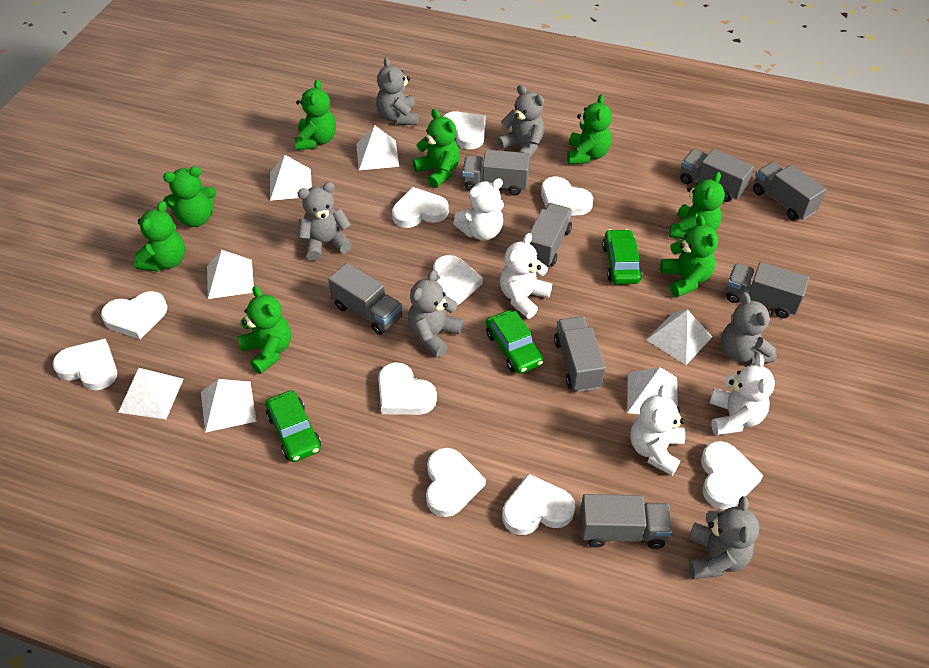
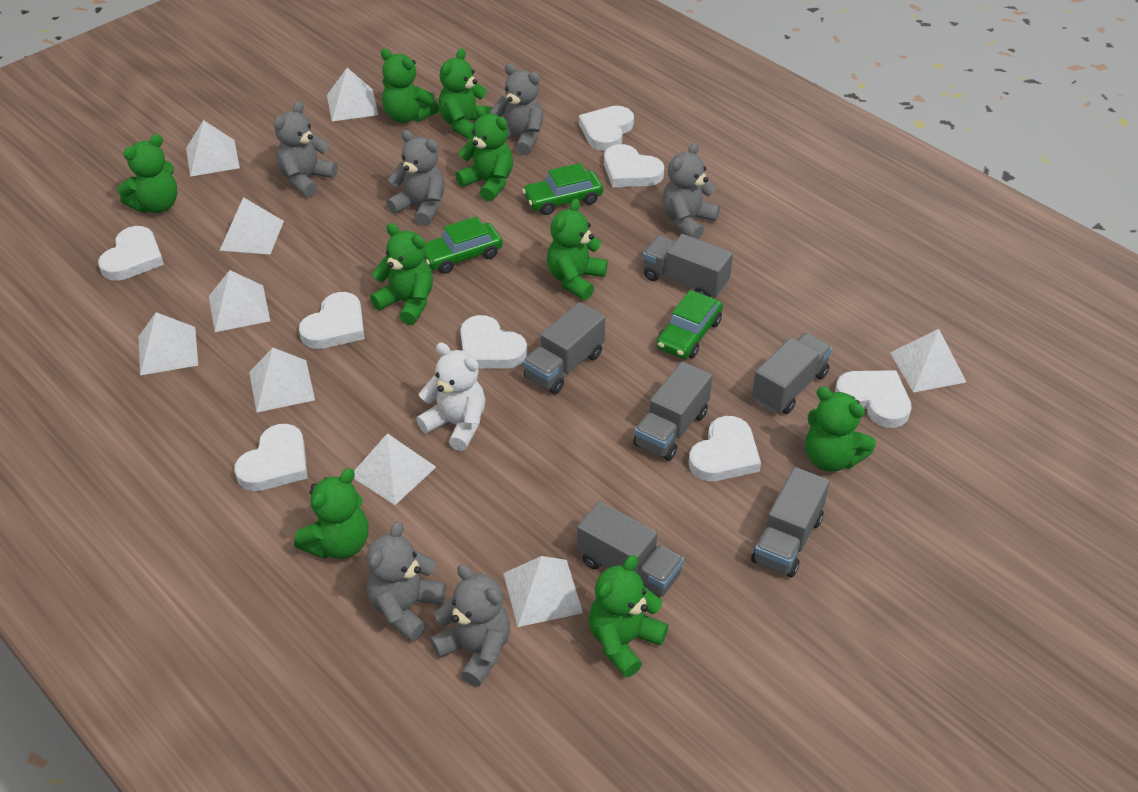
green teddy bear: 8 -> 9
grey truck: 8 -> 6
white heart: 10 -> 8
white pyramid: 7 -> 9
white teddy bear: 4 -> 1

